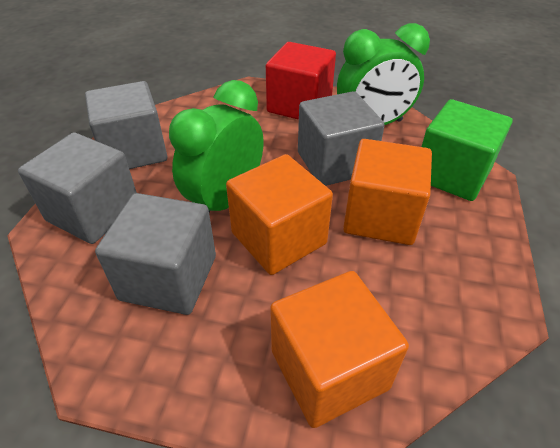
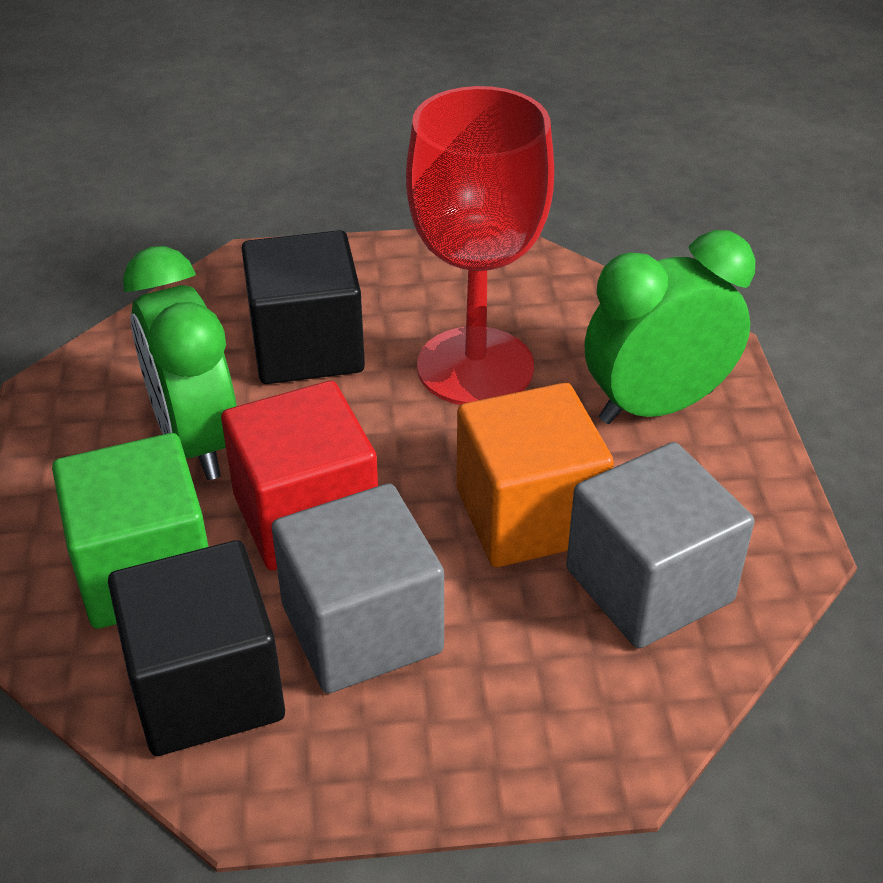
black cube: 0 -> 2
grey cube: 4 -> 2
orange cube: 3 -> 1
red goblet: 0 -> 1

